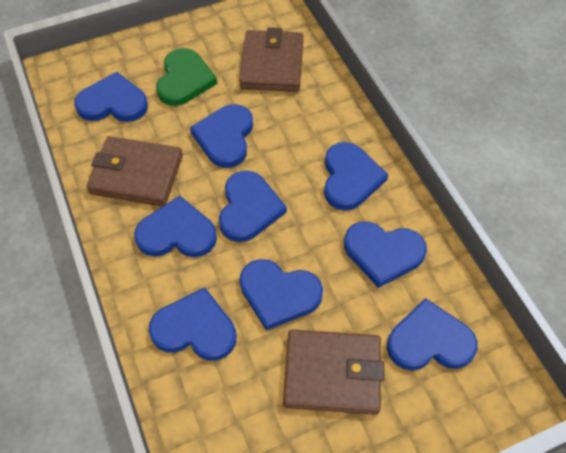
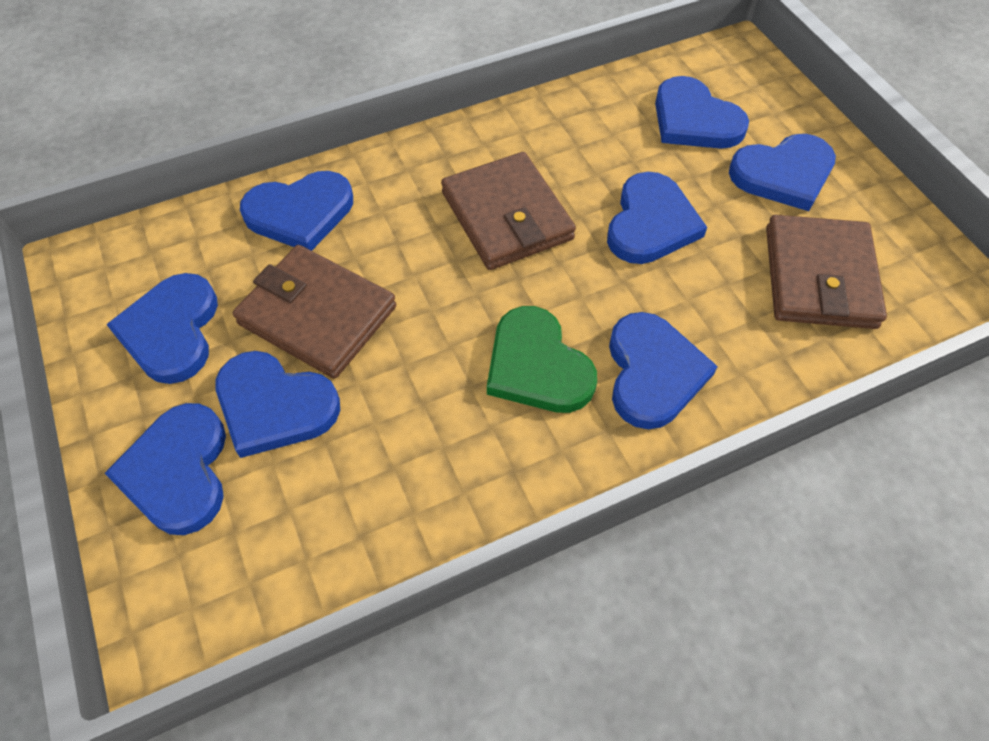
blue heart: 9 -> 8

